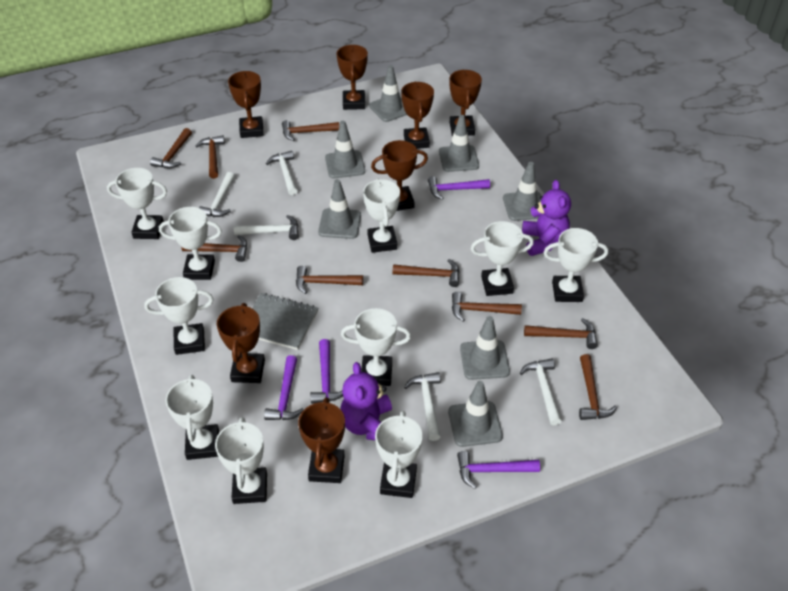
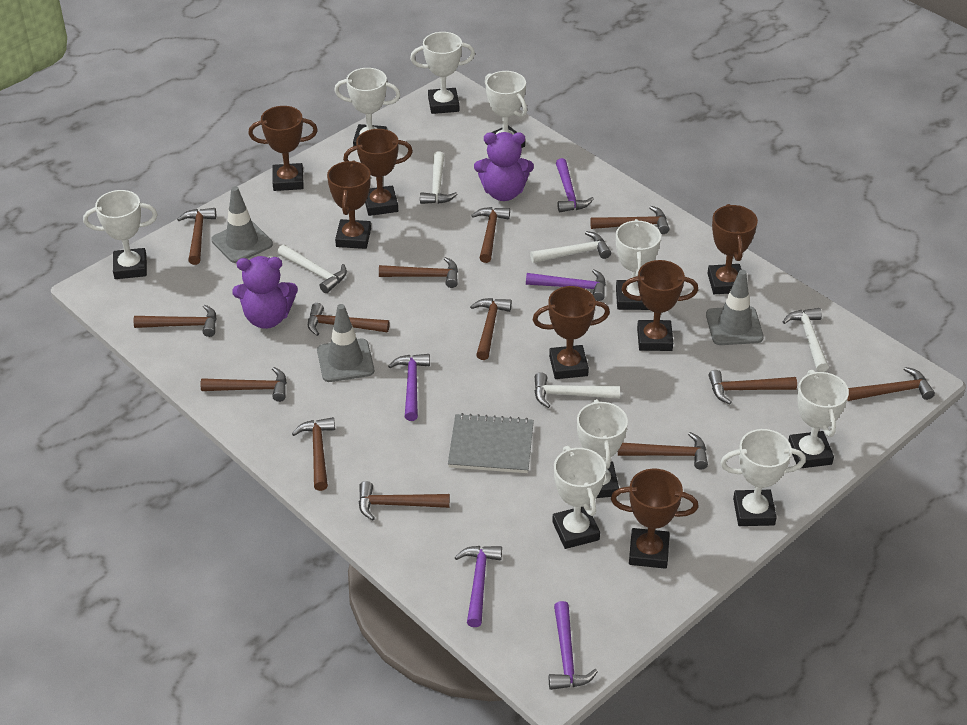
brown hammer: 9 -> 13
grey traffic cone: 7 -> 3
purple hammer: 4 -> 5
white trophy: 10 -> 9

